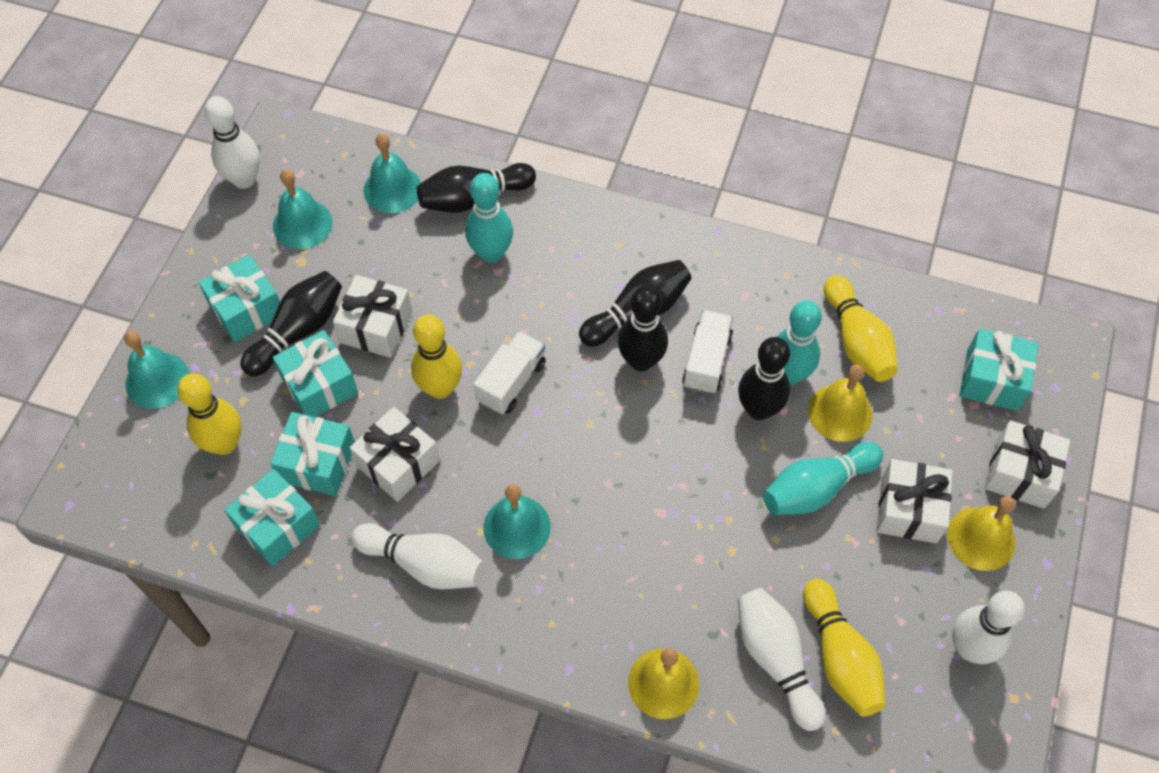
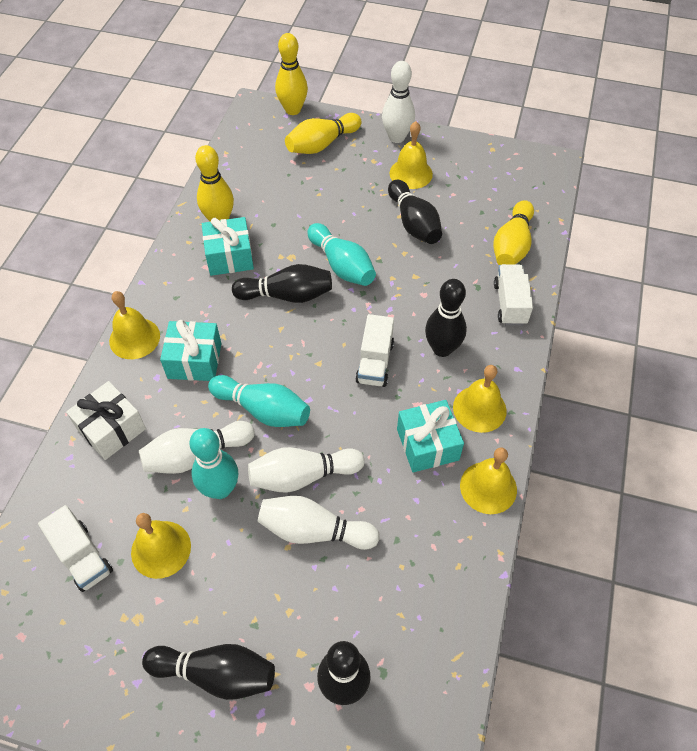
turquoise bell: 4 -> 0
turquoise gift: 5 -> 3
white gift: 4 -> 1
white truck: 2 -> 3
yellow bell: 3 -> 5

